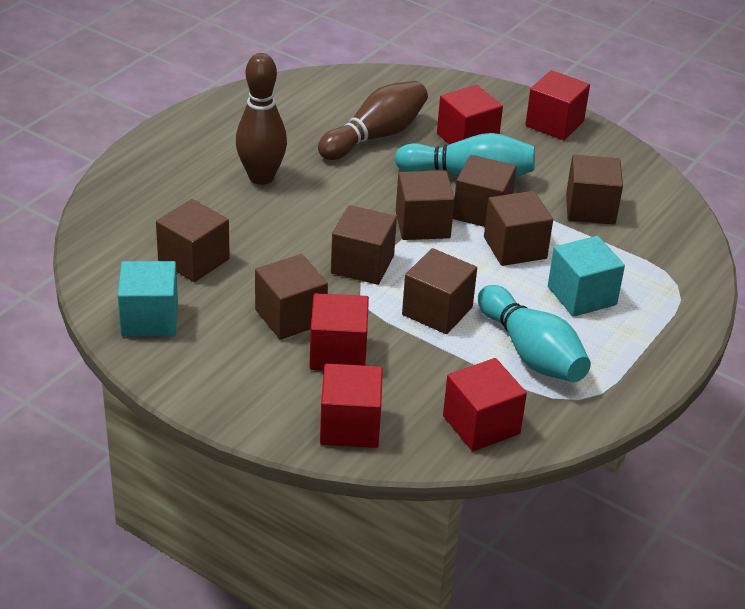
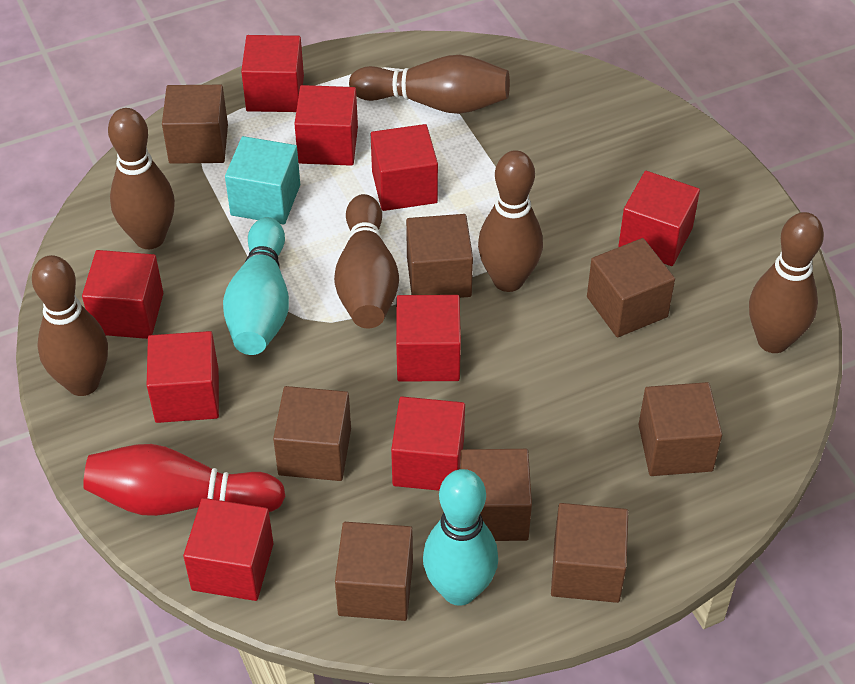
brown bowling pin: 2 -> 6
red bowling pin: 0 -> 1
red cube: 5 -> 9
turquoise cube: 2 -> 1

